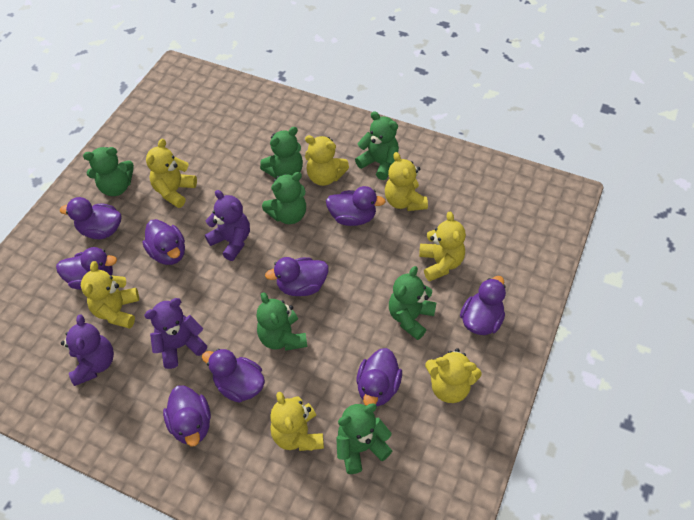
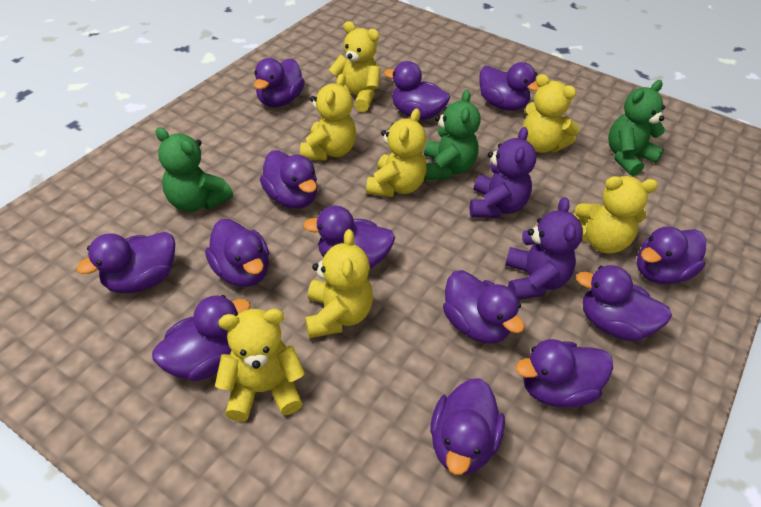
green teddy bear: 7 -> 3
purple duck: 9 -> 13
purple teddy bear: 3 -> 2

